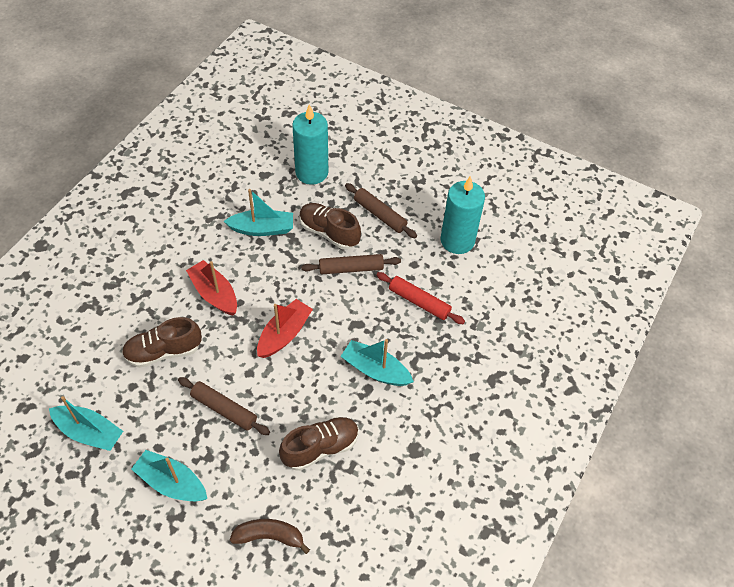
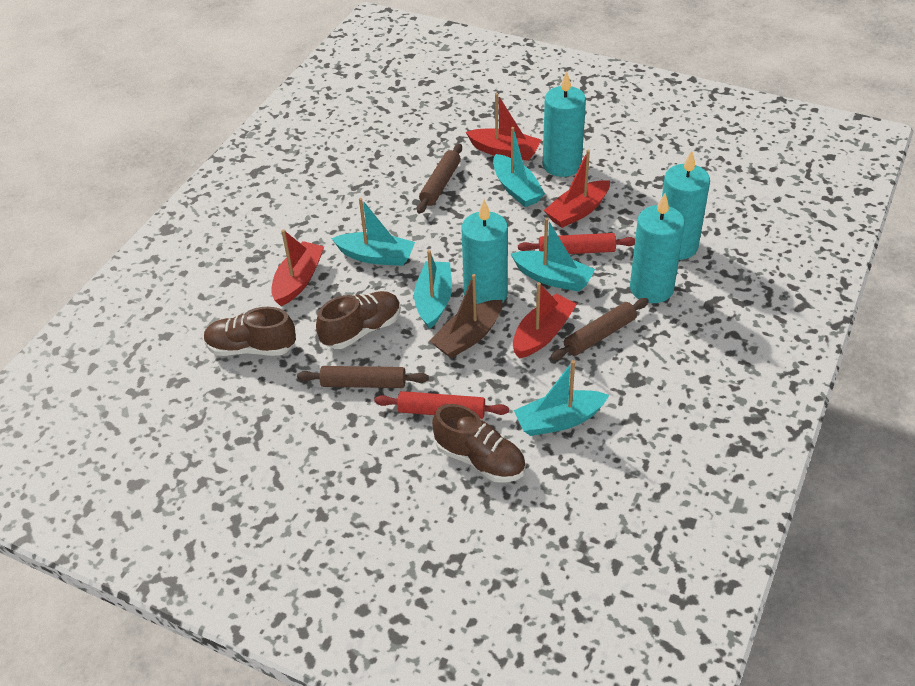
brown banana: 1 -> 0
brown boat: 0 -> 1
red boat: 2 -> 4
red rolling pin: 1 -> 2
turquoise boat: 4 -> 5
turquoise candle: 2 -> 4

